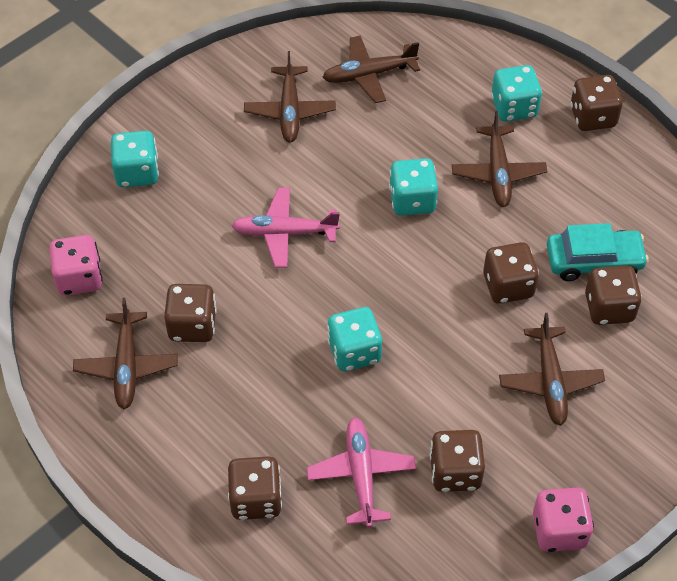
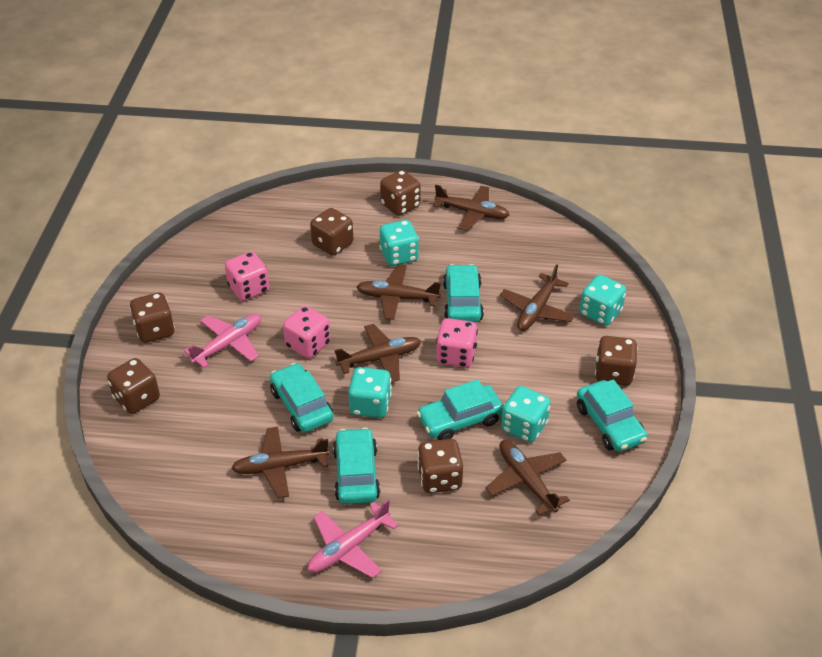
brown plane: 5 -> 6
pink dice: 2 -> 3
turquoise car: 1 -> 5

